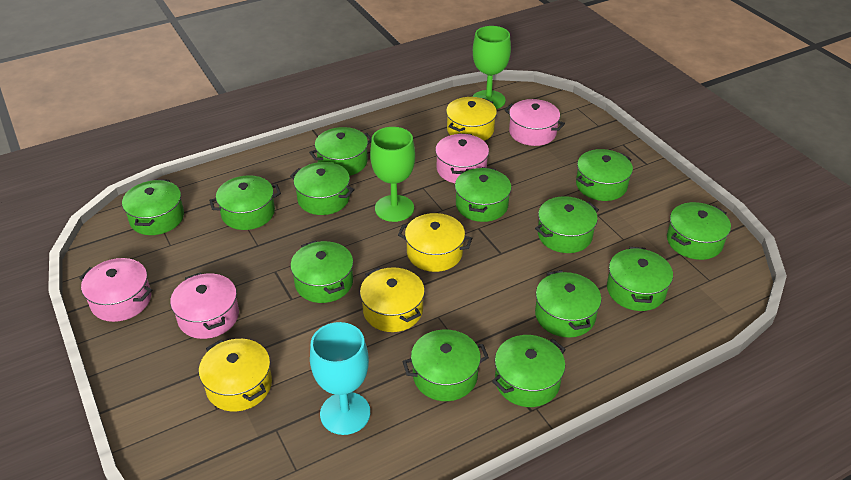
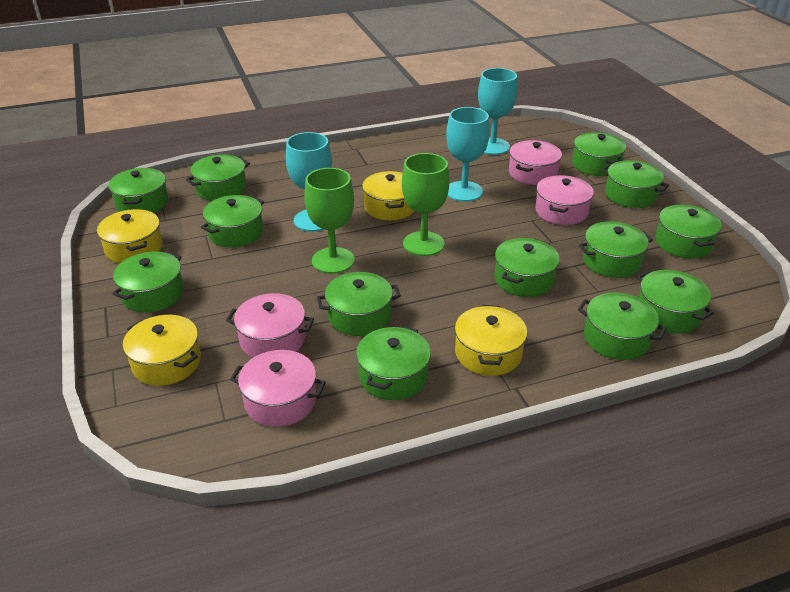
turquoise goblet: 1 -> 3

